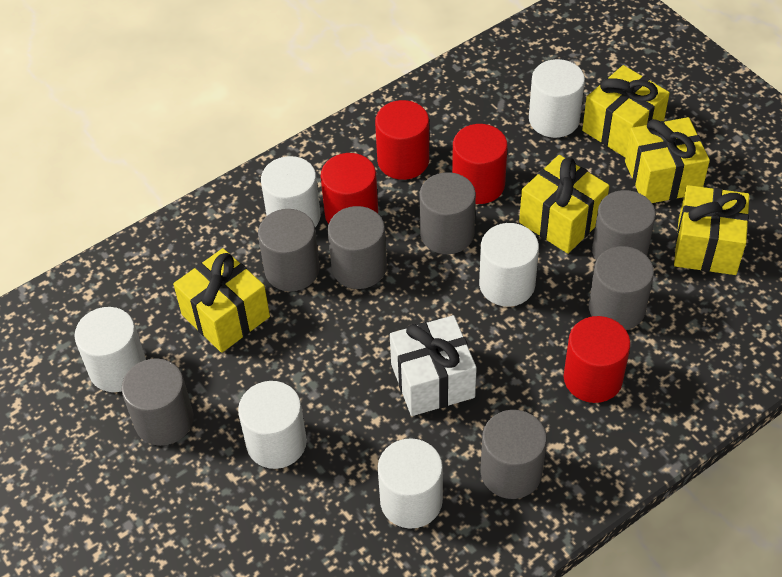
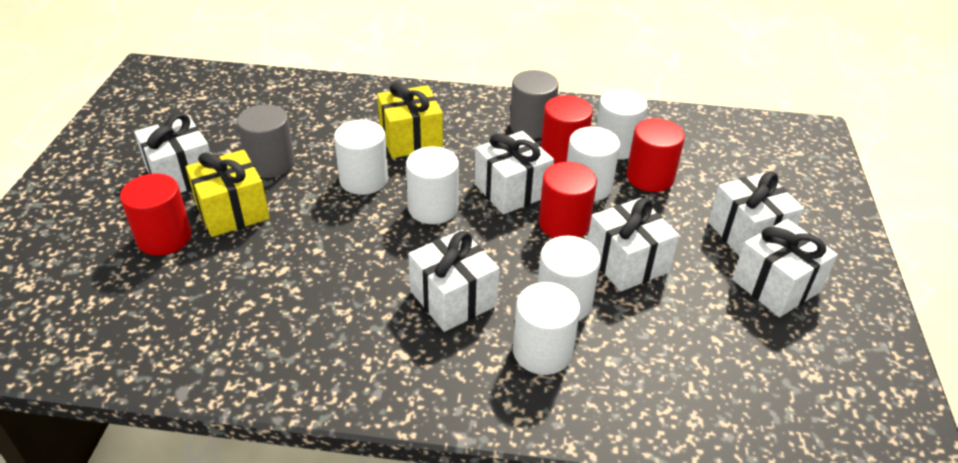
grey cylinder: 7 -> 2
white gift: 1 -> 6
yellow gift: 5 -> 2

